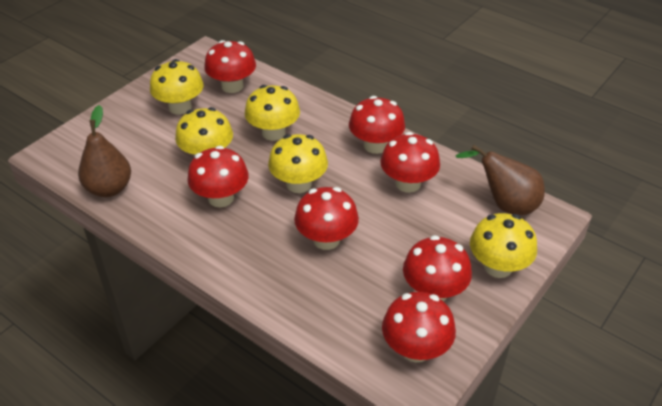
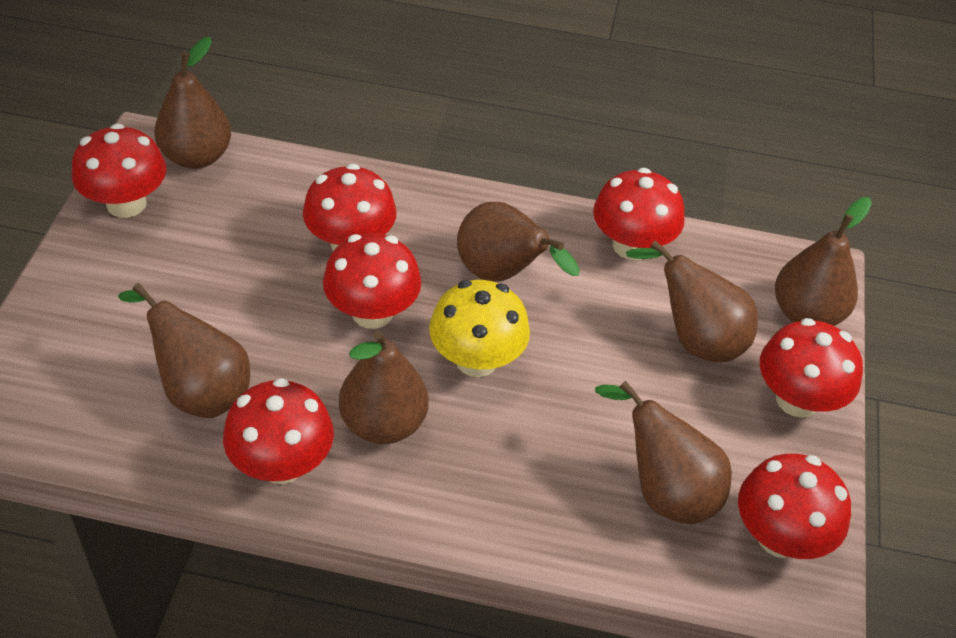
brown pear: 2 -> 7
yellow mushroom: 5 -> 1

